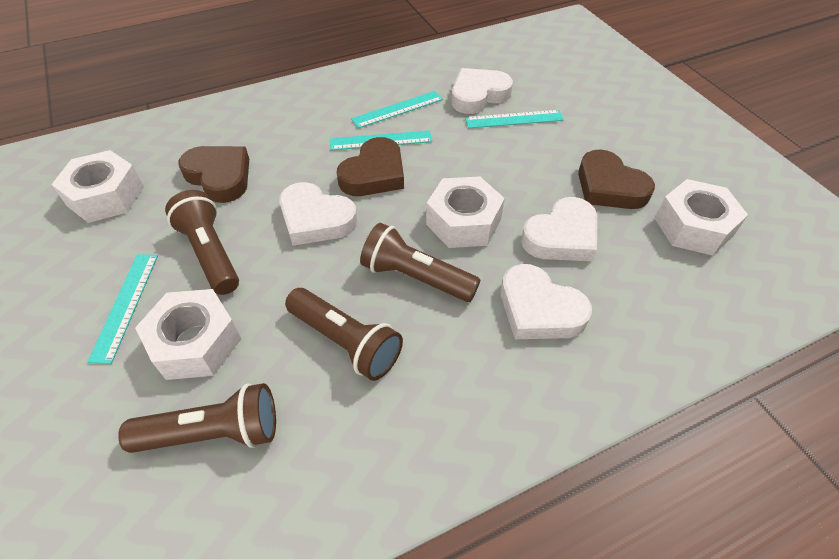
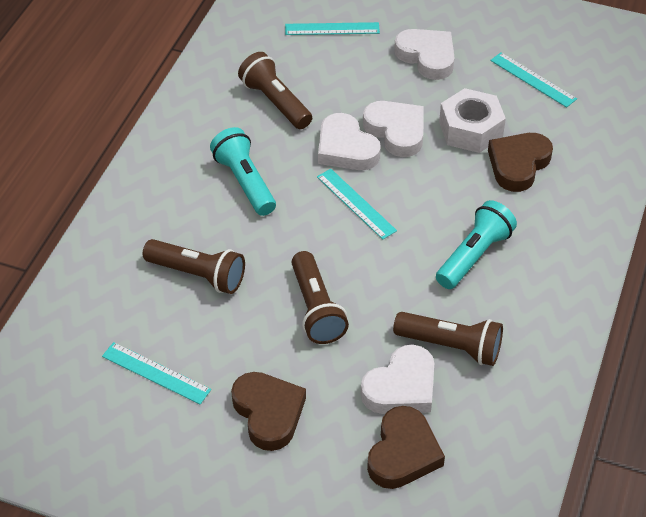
turquoise flashlight: 0 -> 2
white nut: 4 -> 1

